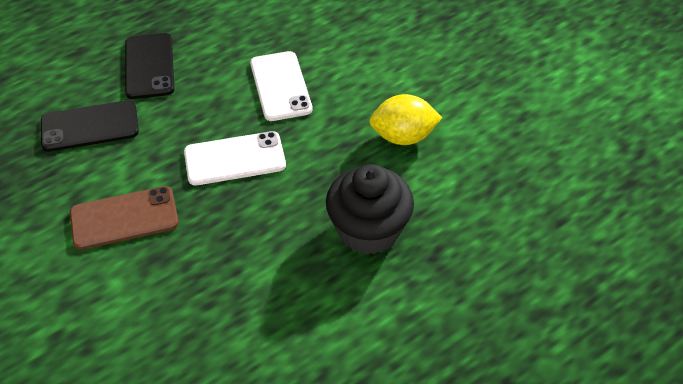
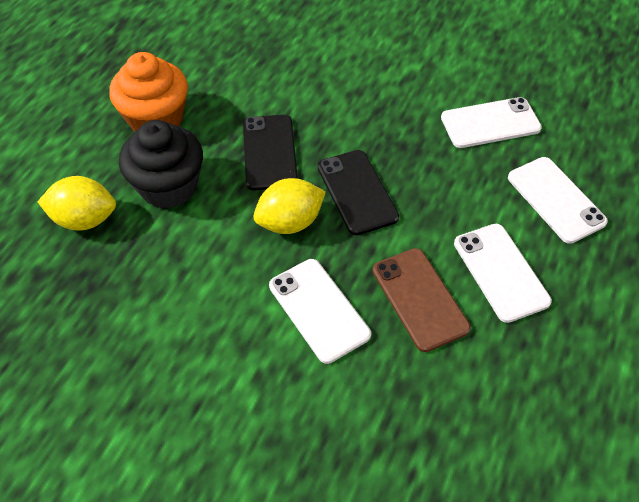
orange cupcake: 0 -> 1
white phone: 2 -> 4
yellow lemon: 1 -> 2

